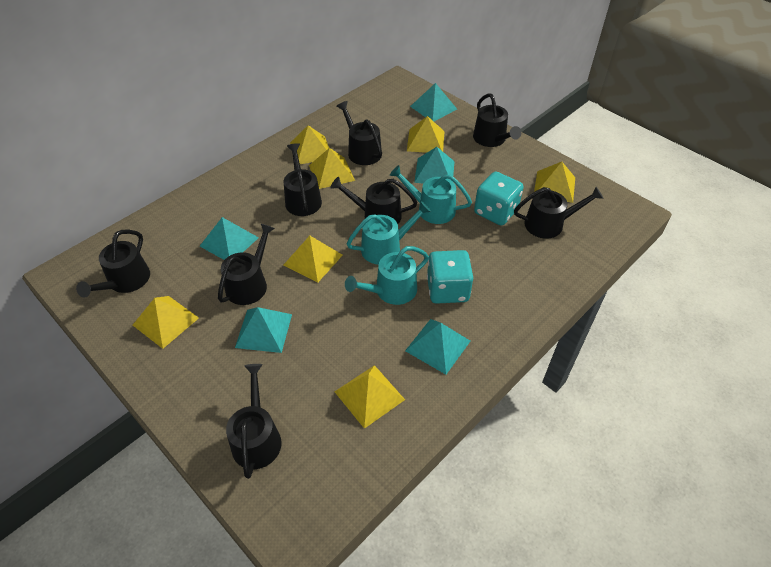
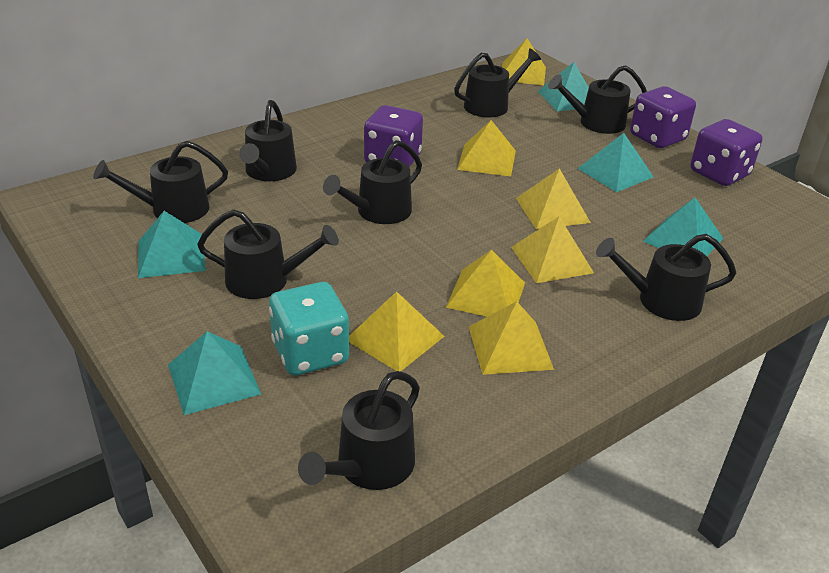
purple dice: 0 -> 3
turquoise dice: 2 -> 1
turquoise watering can: 3 -> 0

